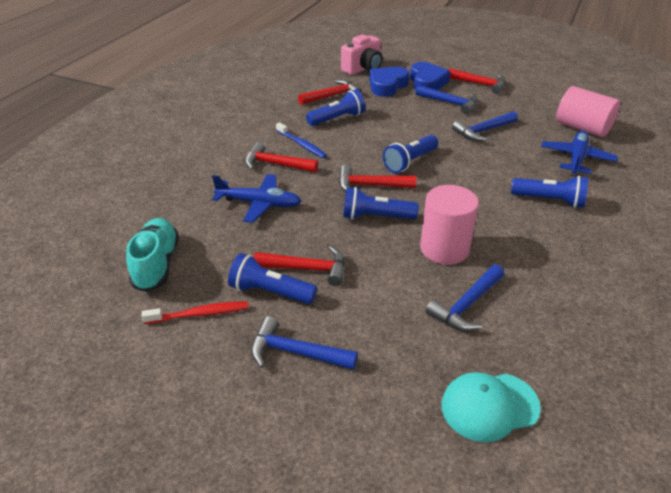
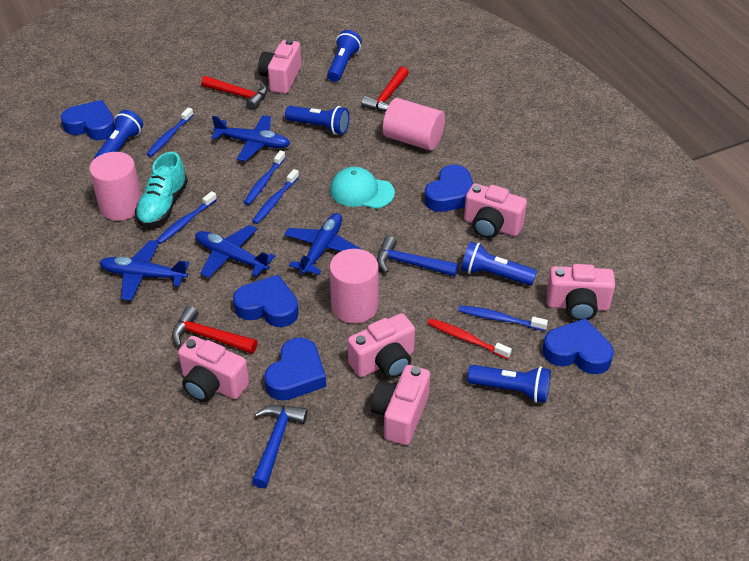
blue hammer: 4 -> 2
blue heart: 2 -> 5
blue plane: 2 -> 4
blue toothbrush: 1 -> 5
pink camera: 1 -> 6
pink cylinder: 2 -> 3
red hammer: 5 -> 3

